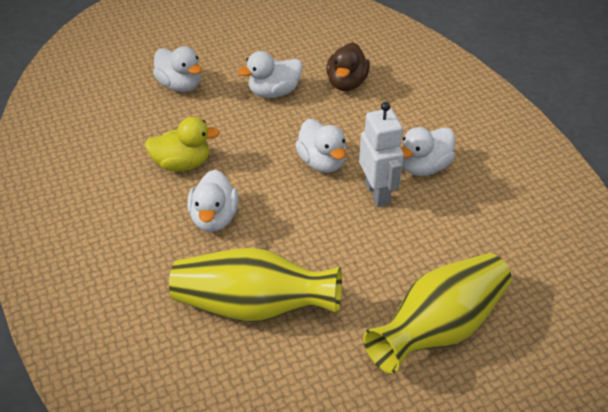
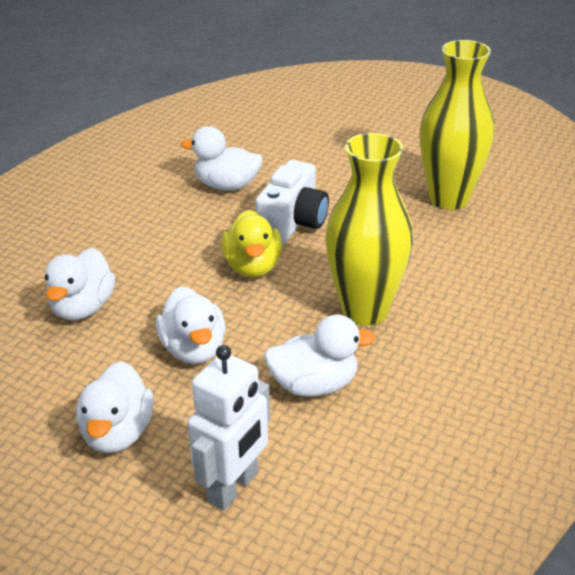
brown duck: 1 -> 0
white camera: 0 -> 1

